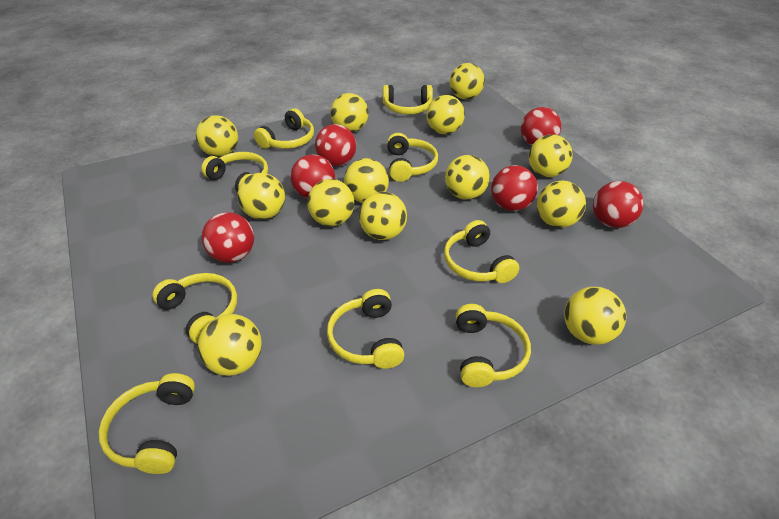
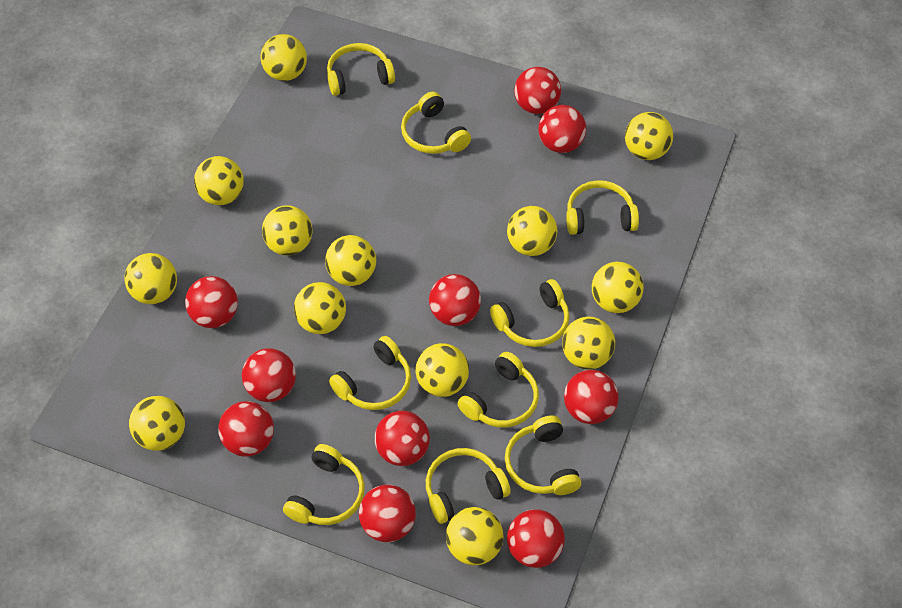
red ball: 6 -> 10

